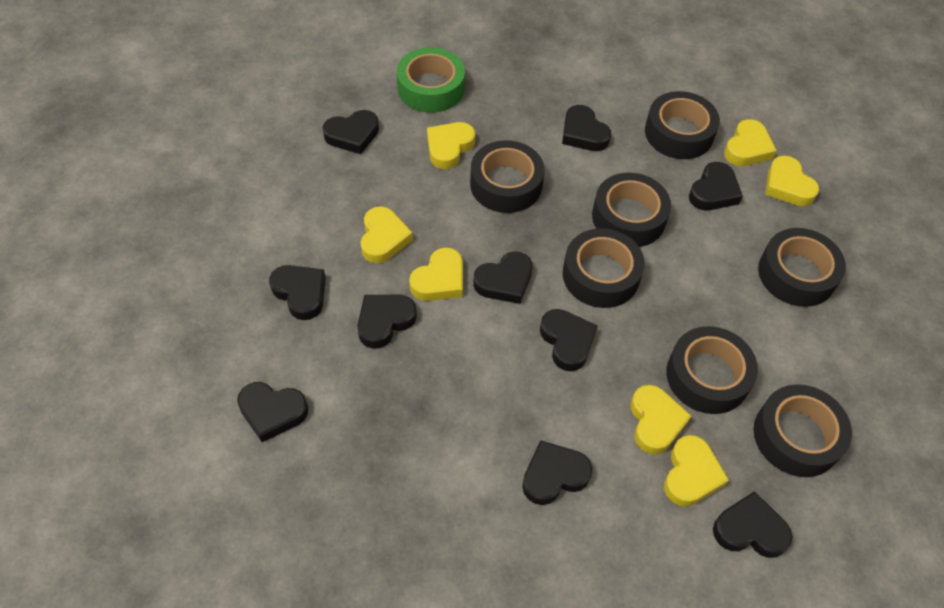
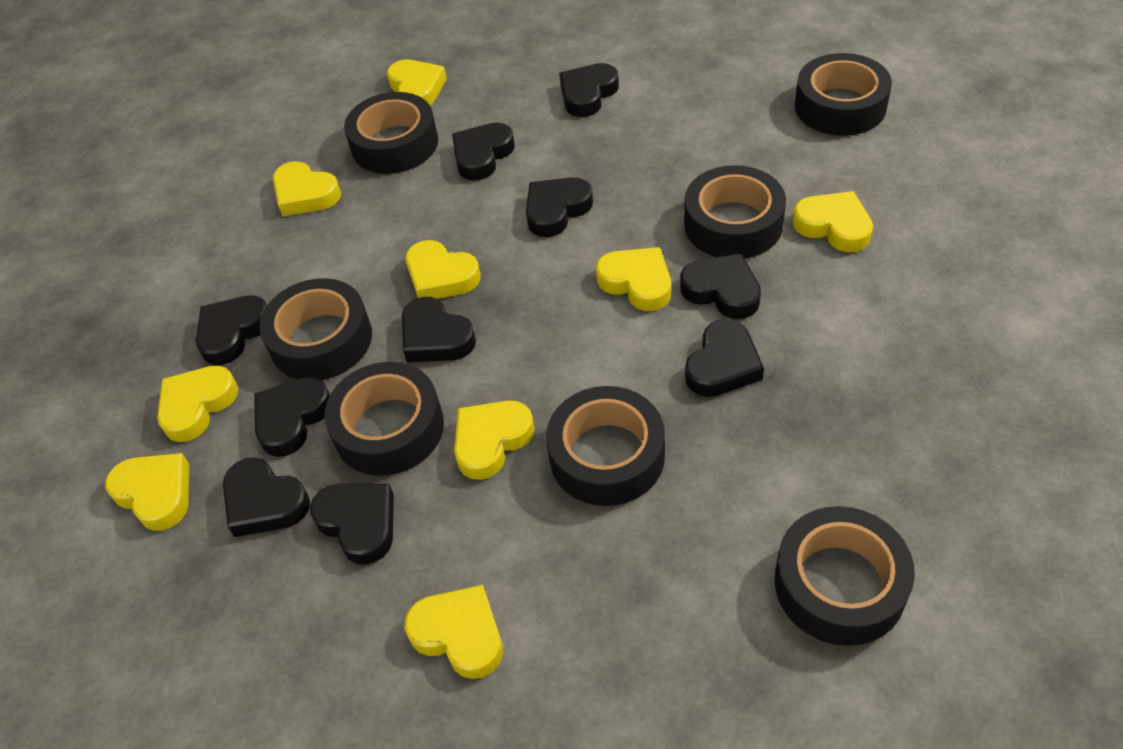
green tape: 1 -> 0
yellow heart: 7 -> 9

